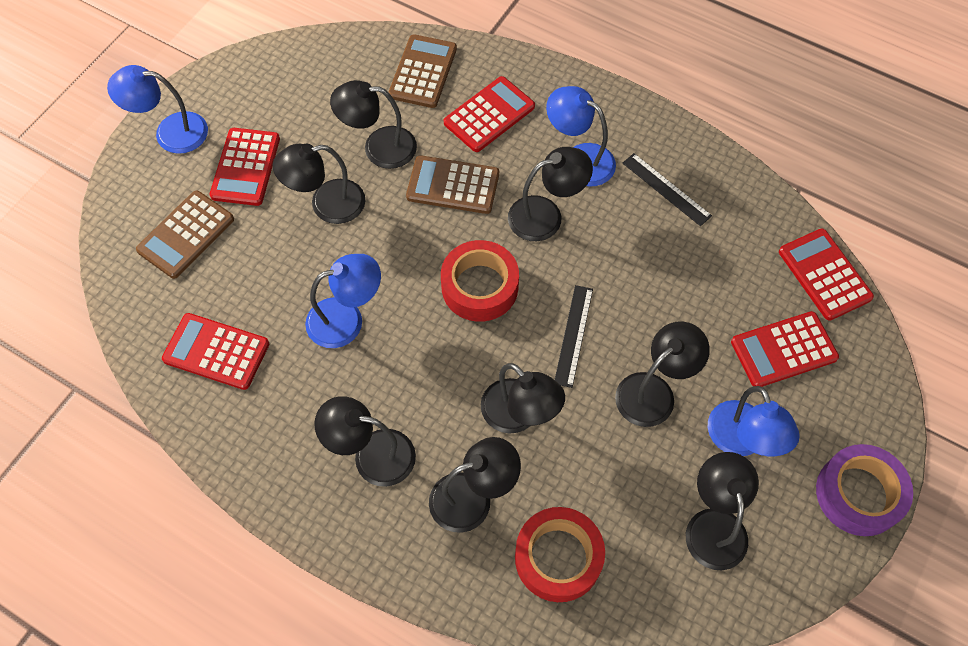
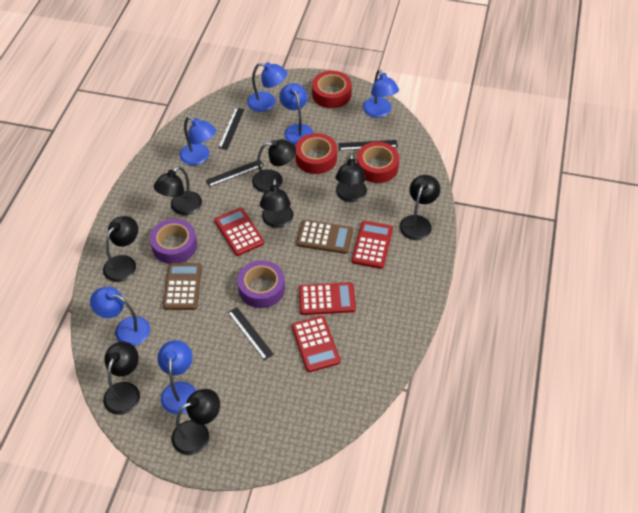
black ruler: 2 -> 4
blue lamp: 4 -> 6
brown calculator: 3 -> 2
purple tape: 1 -> 2
red calculator: 5 -> 4
red tape: 2 -> 3

